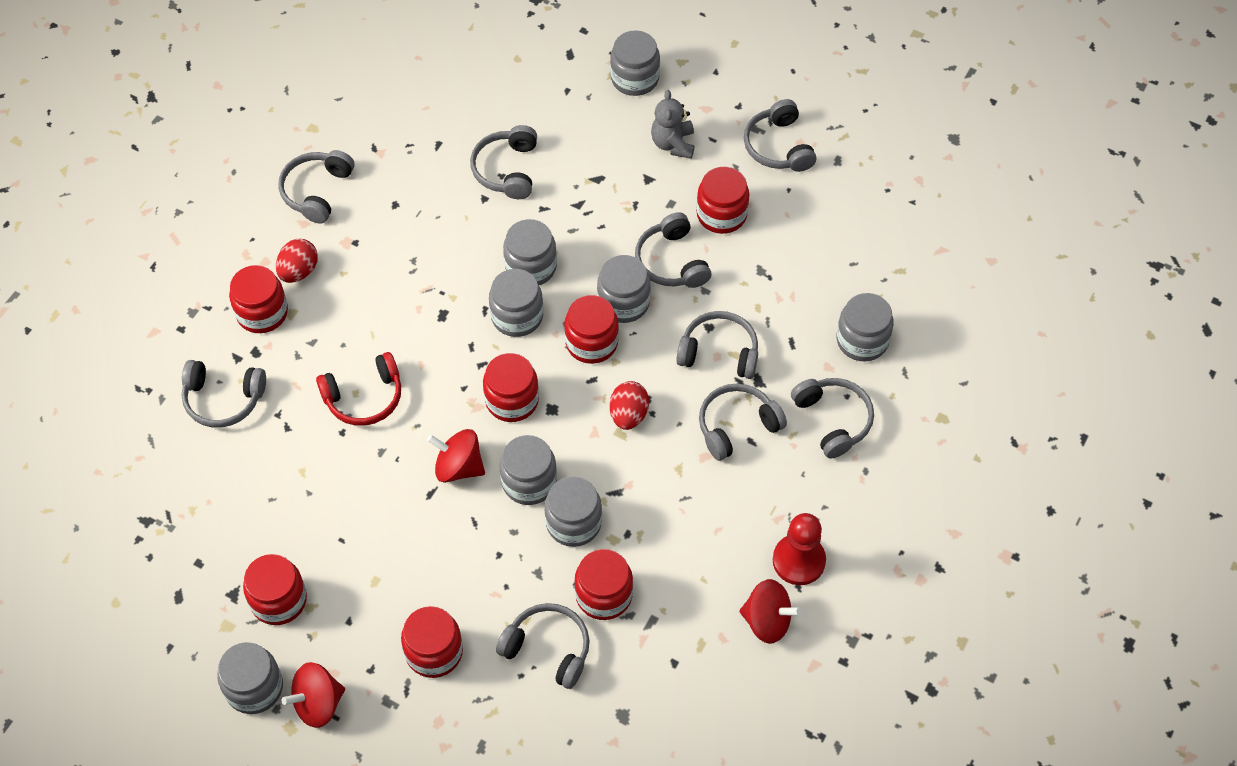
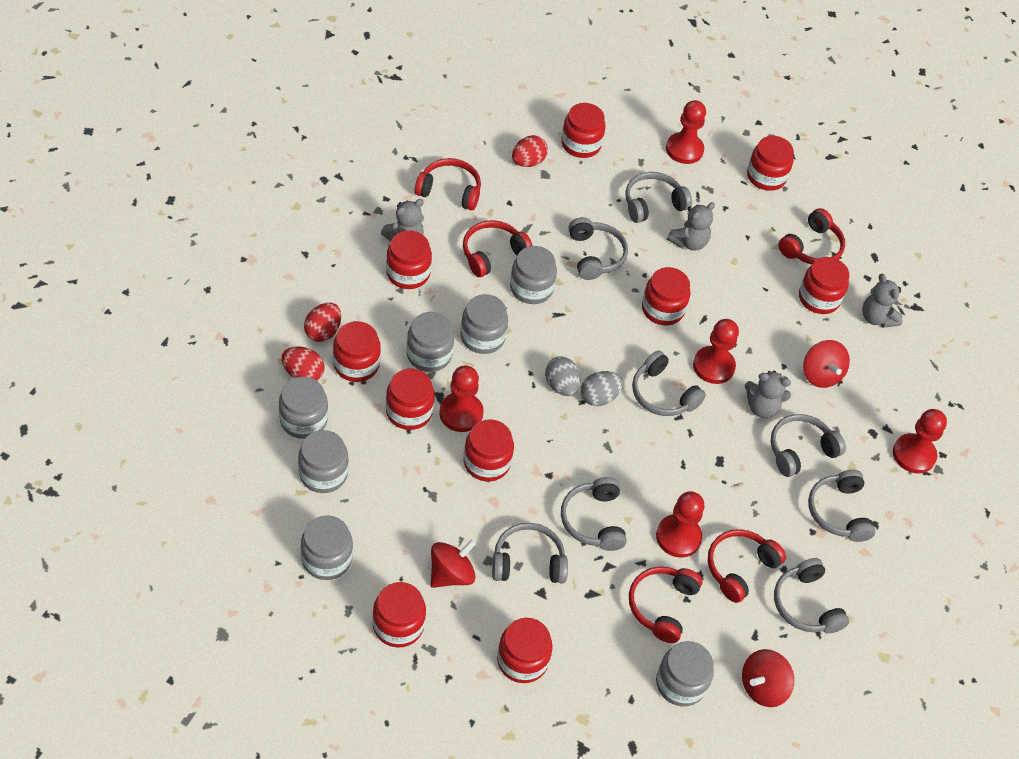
grey egg: 0 -> 2
grey headphones: 9 -> 8
grey jar: 8 -> 7
grey teddy bear: 1 -> 4
red egg: 2 -> 3
red headphones: 1 -> 5
red jar: 7 -> 10
red pawn: 1 -> 5

